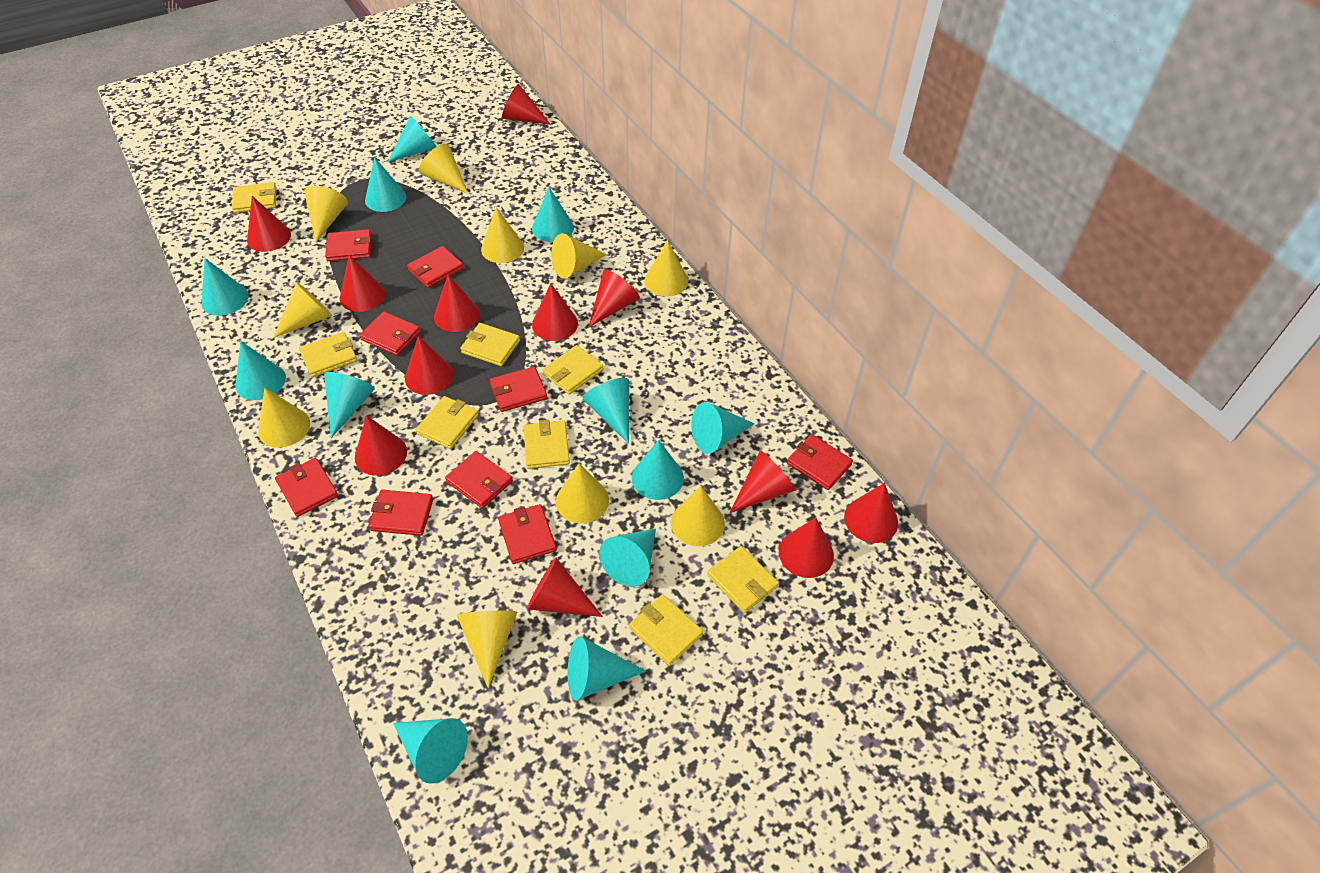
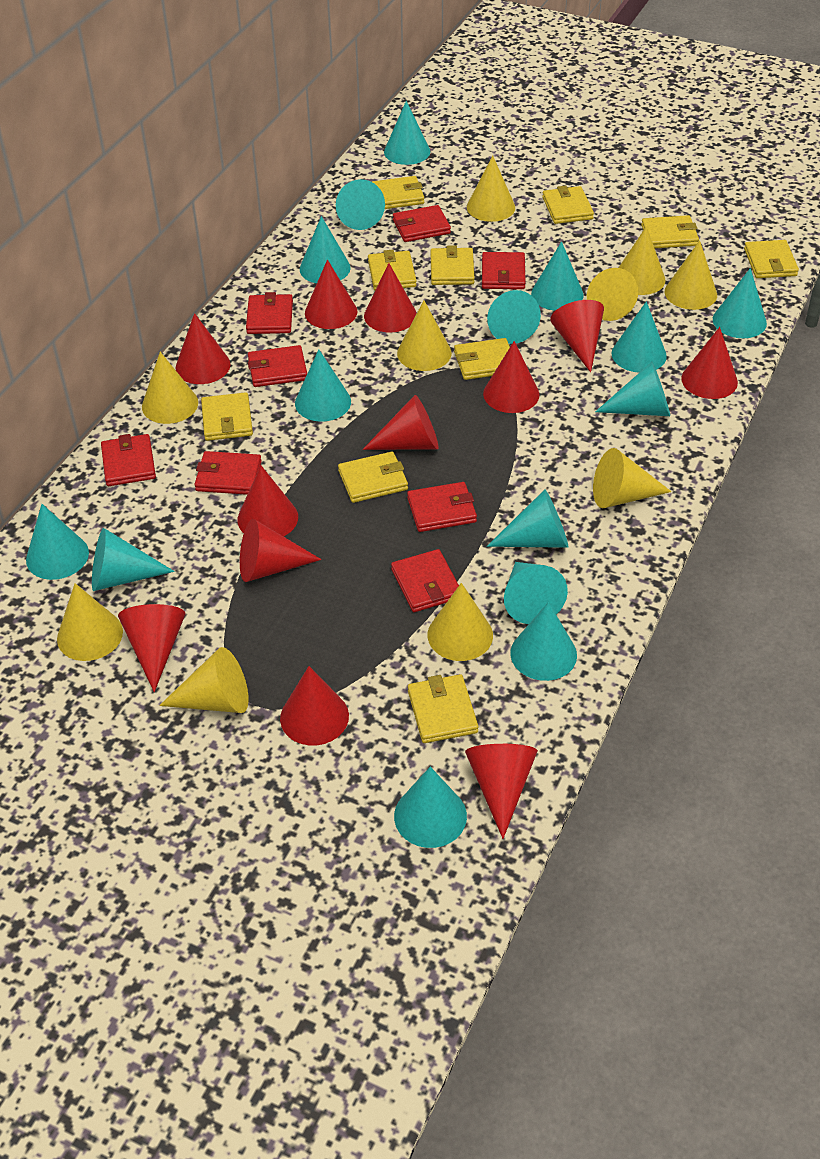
red wallet: 9 -> 8
turquoise cone: 12 -> 15
yellow wallet: 8 -> 10

